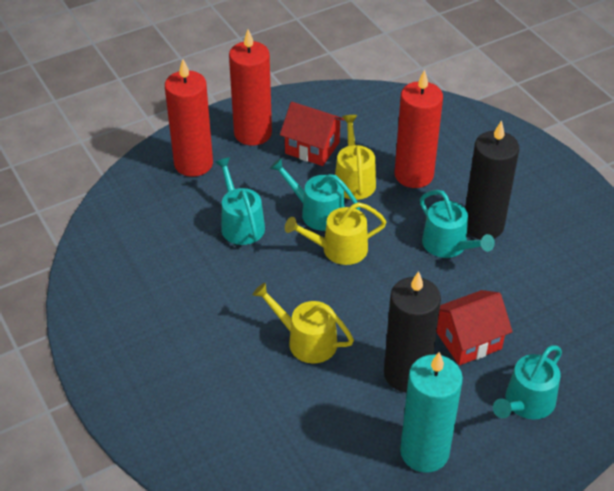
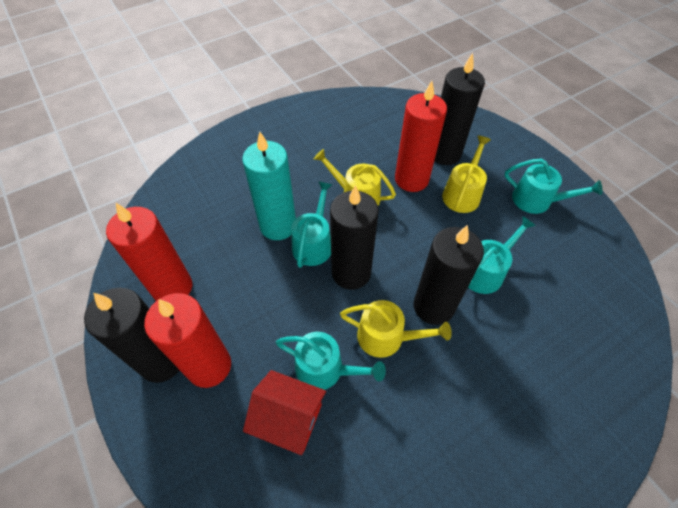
black candle: 2 -> 4
red house: 2 -> 1

